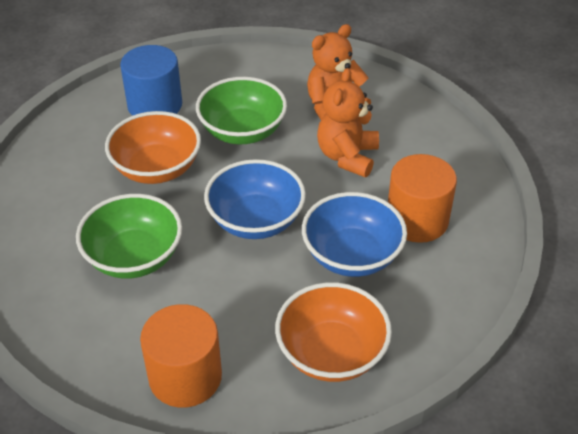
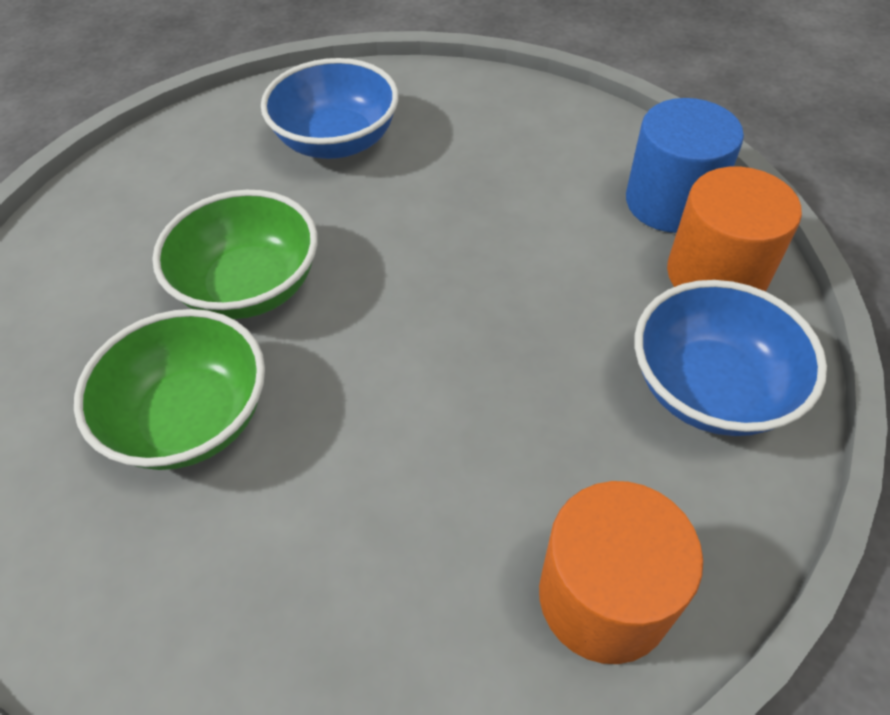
orange bowl: 2 -> 0
orange teddy bear: 2 -> 0

